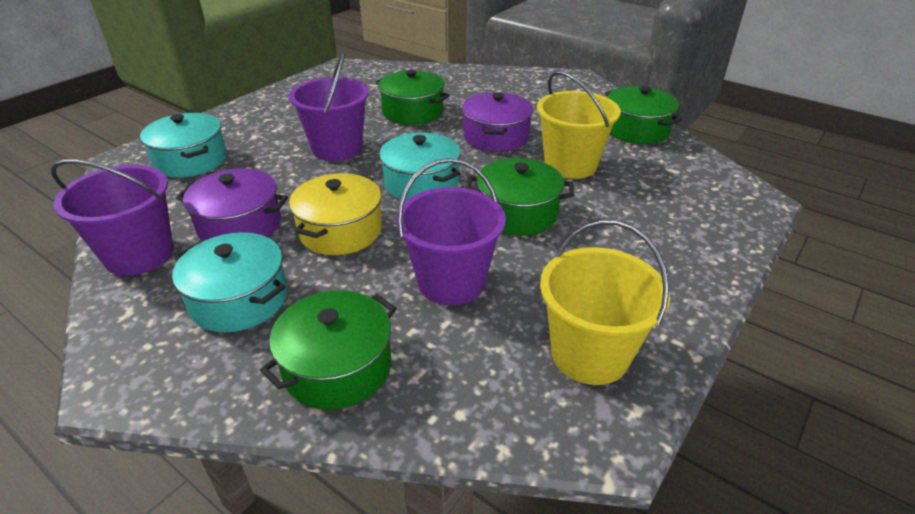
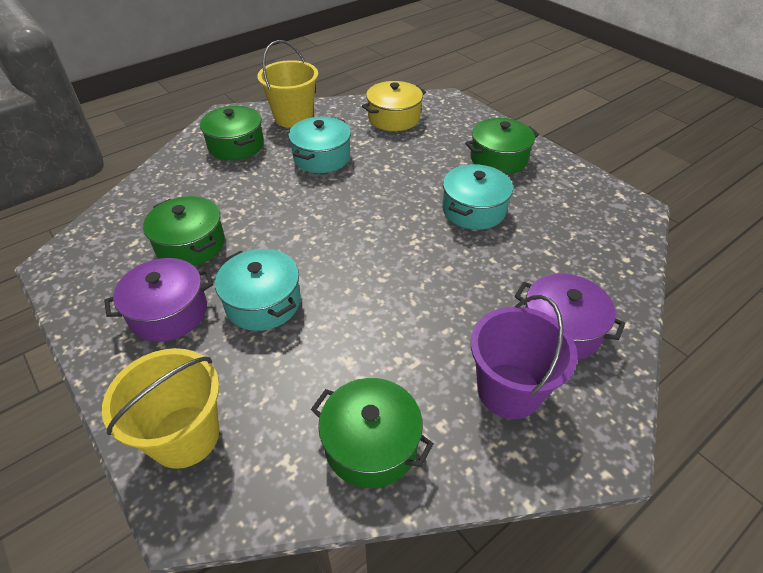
purple bucket: 3 -> 1

